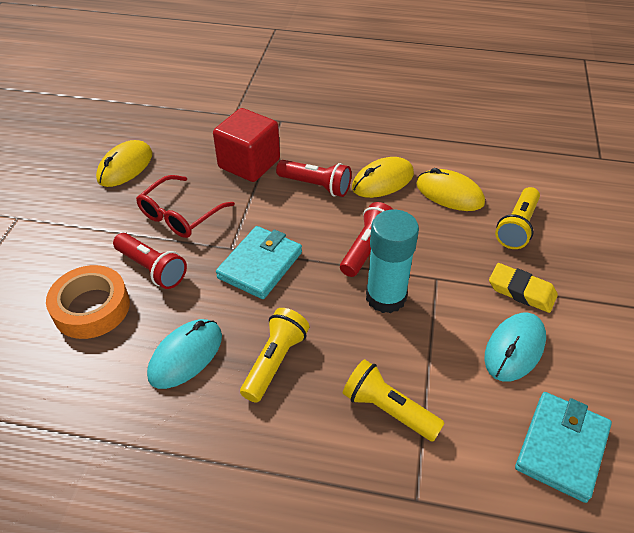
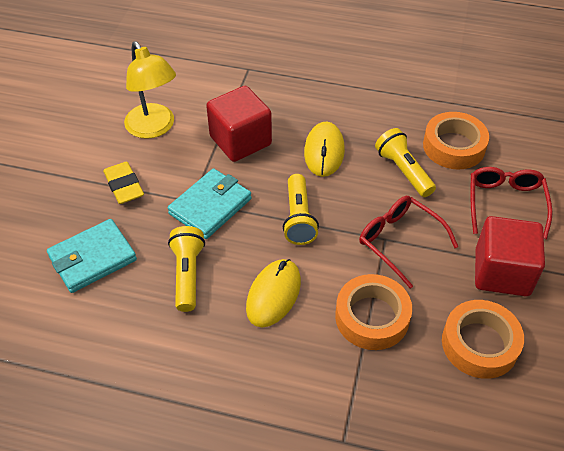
orange tape: 1 -> 3
red cube: 1 -> 2
red flashlight: 3 -> 0
red glasses: 1 -> 2
turquoise glue stick: 1 -> 0
turquoise mouse: 2 -> 0
yellow lamp: 0 -> 1
yellow mouse: 3 -> 2

